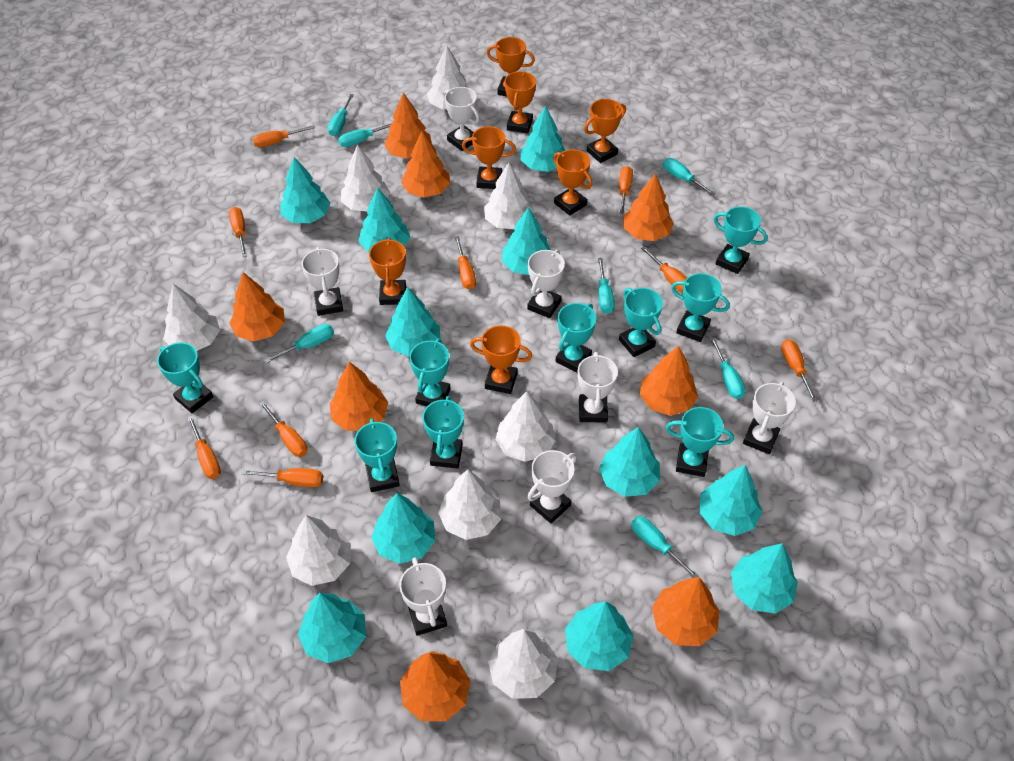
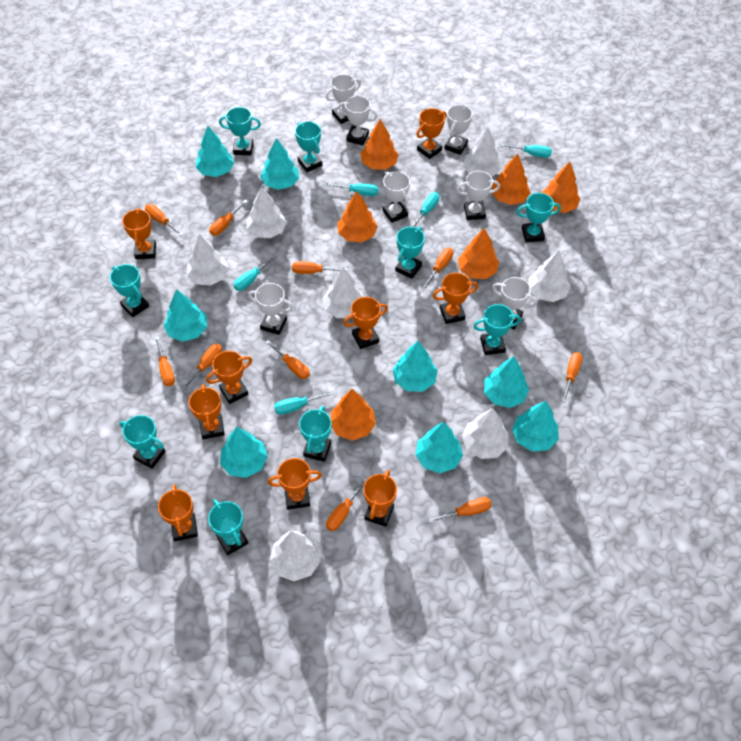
orange screwdriver: 9 -> 10
orange tree: 8 -> 6
orange trophy: 7 -> 9
turquoise screwdriver: 7 -> 5
turquoise tree: 11 -> 8
white tree: 8 -> 7

